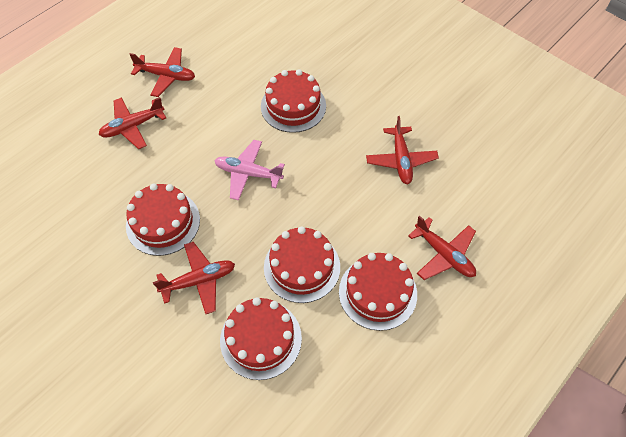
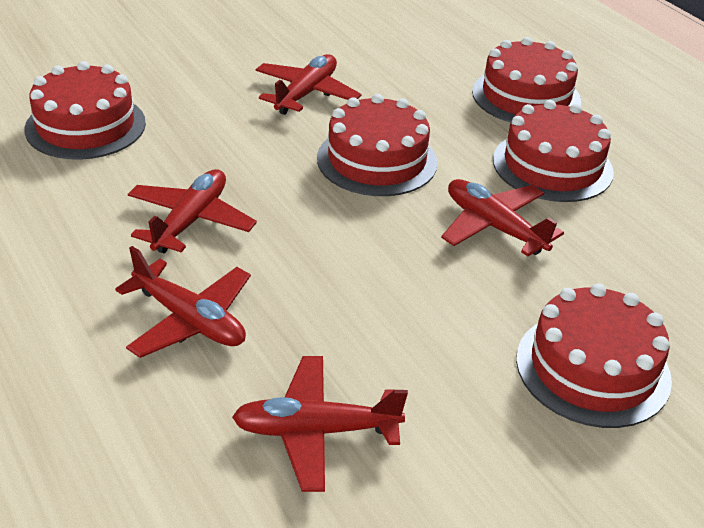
pink plane: 1 -> 0

